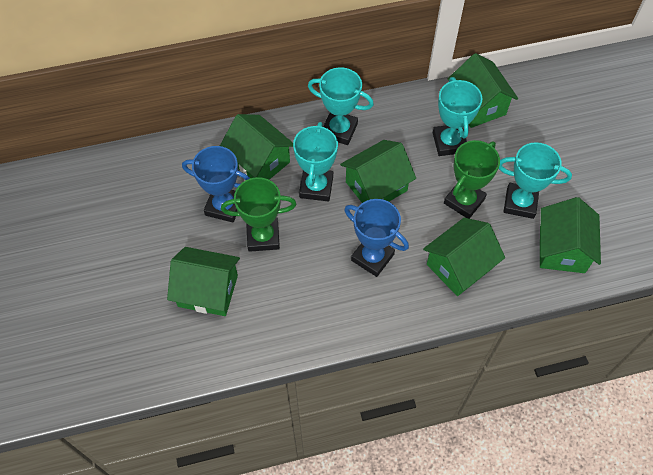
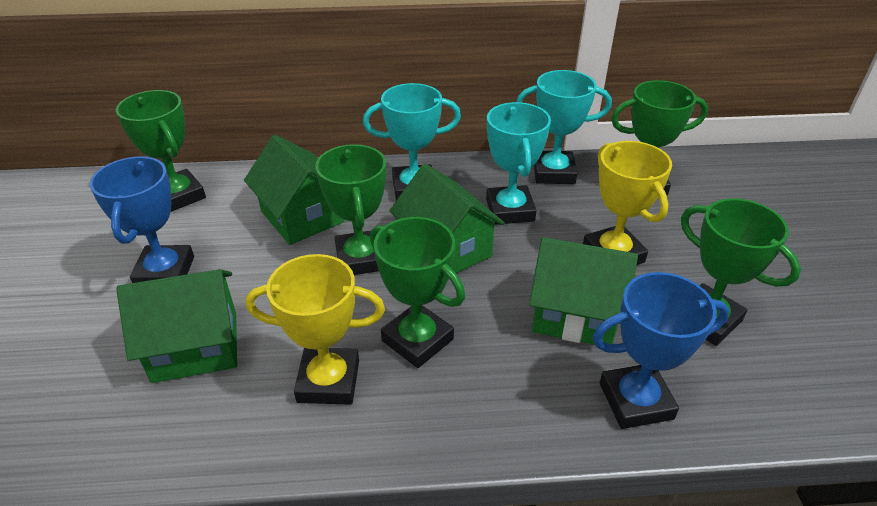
green house: 6 -> 4
green trophy: 2 -> 5
turquoise trophy: 4 -> 3
yellow trophy: 0 -> 2

